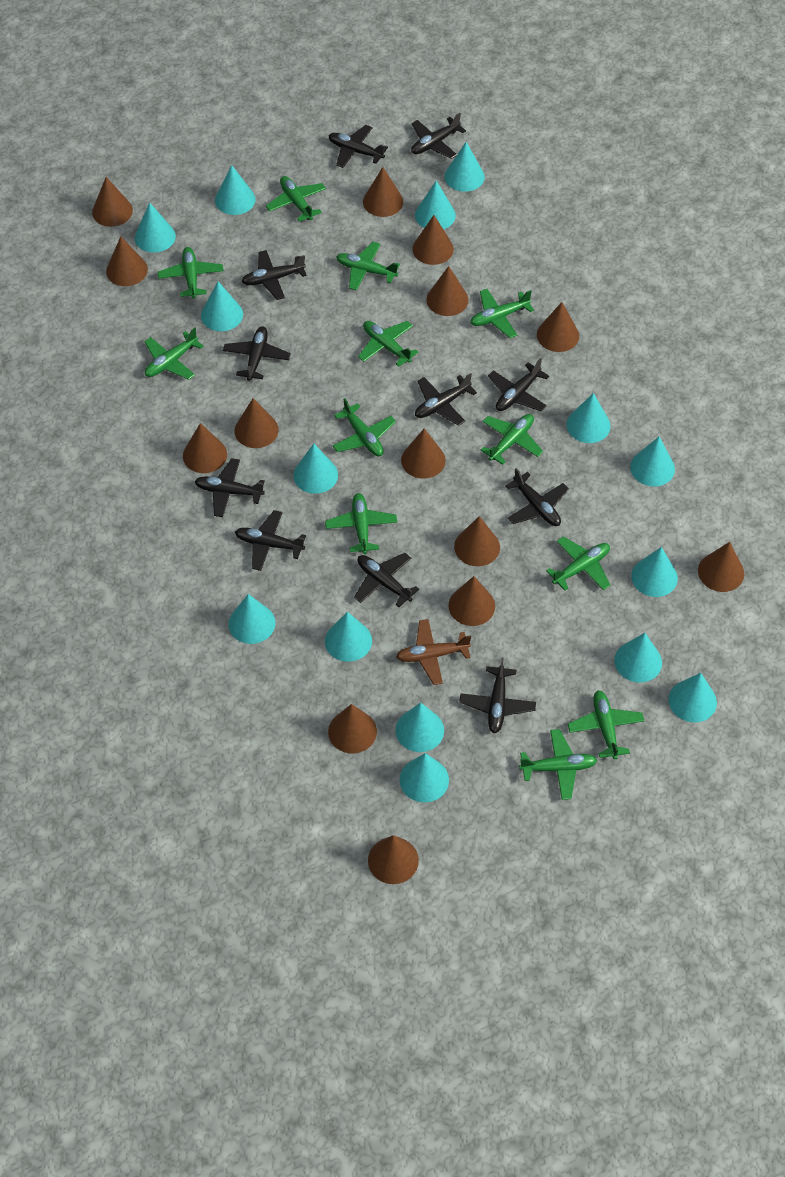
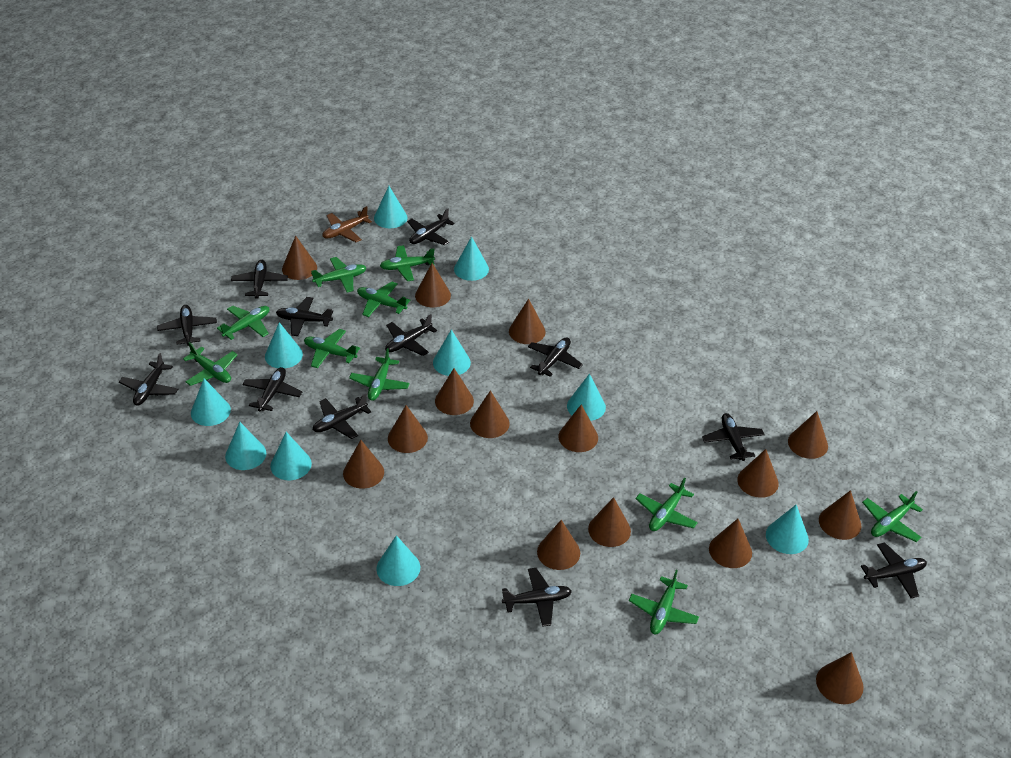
black plane: 11 -> 12
brown cone: 14 -> 15
green plane: 12 -> 10
turquoise cone: 15 -> 10

